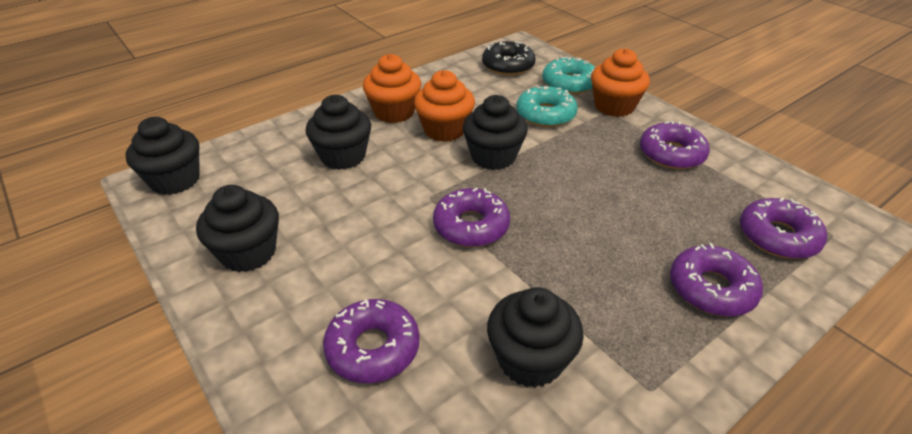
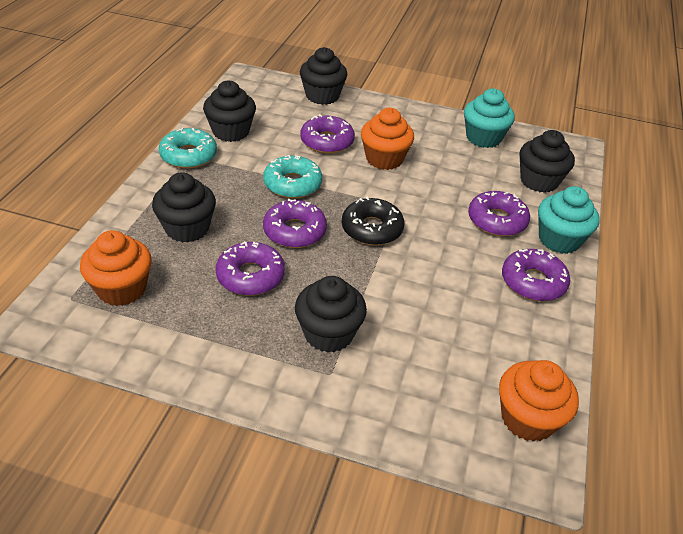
turquoise cupcake: 0 -> 2

